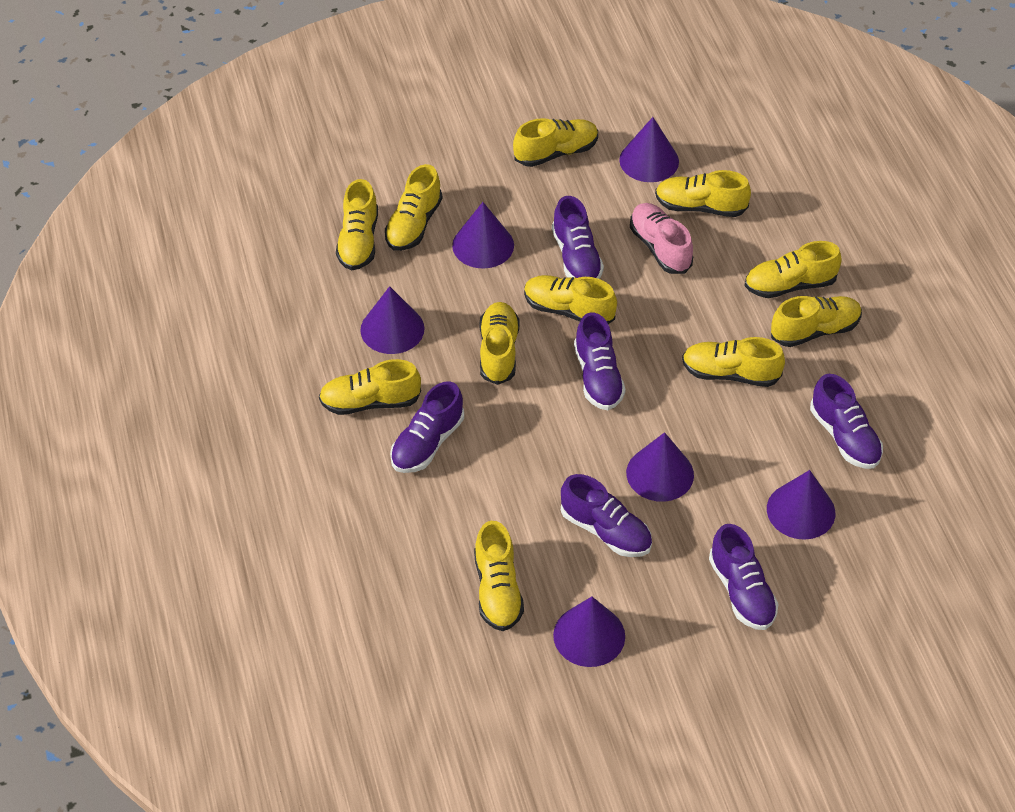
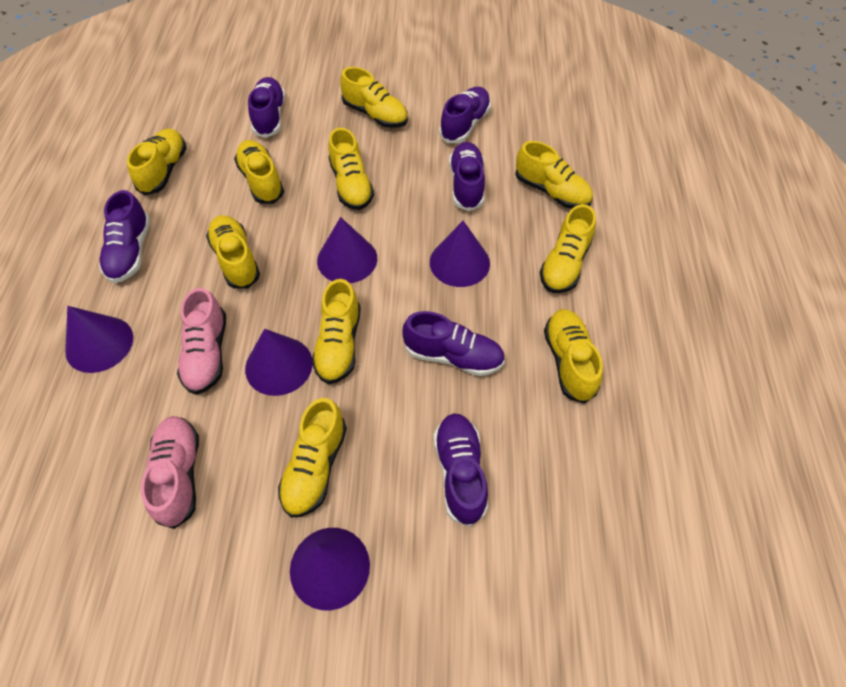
pink shoe: 1 -> 2
purple cone: 6 -> 5
yellow shoe: 11 -> 10

